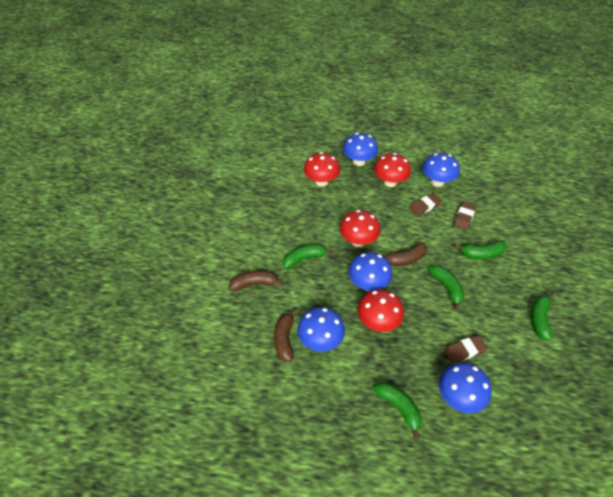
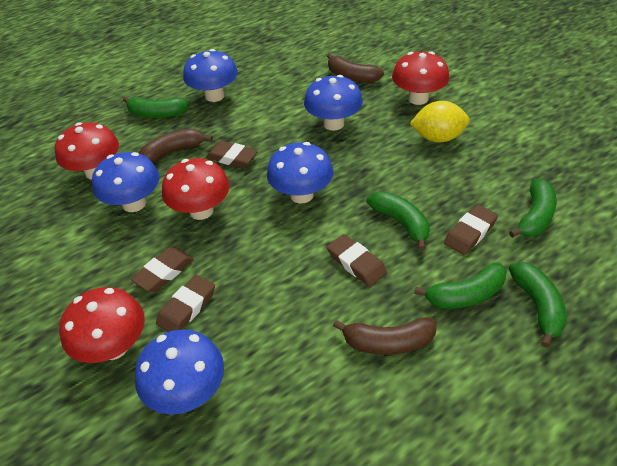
brown eraser: 3 -> 5
yellow lemon: 0 -> 1

